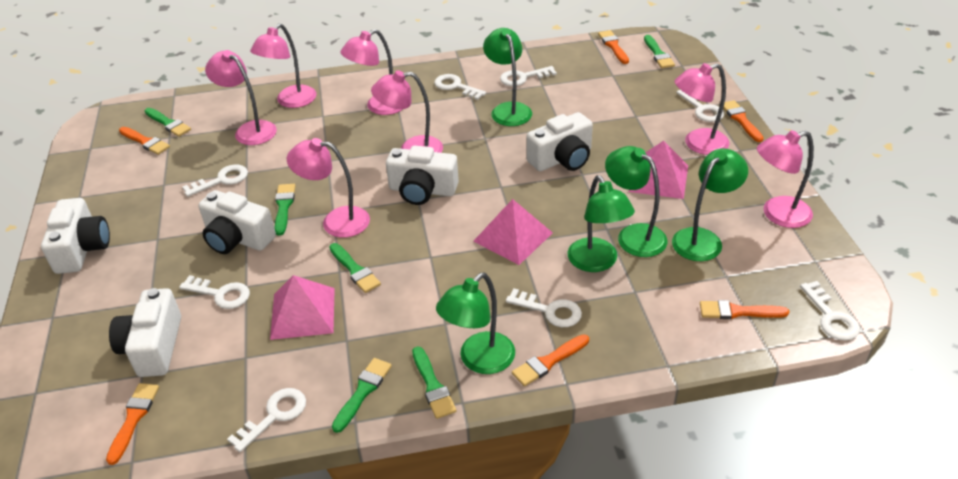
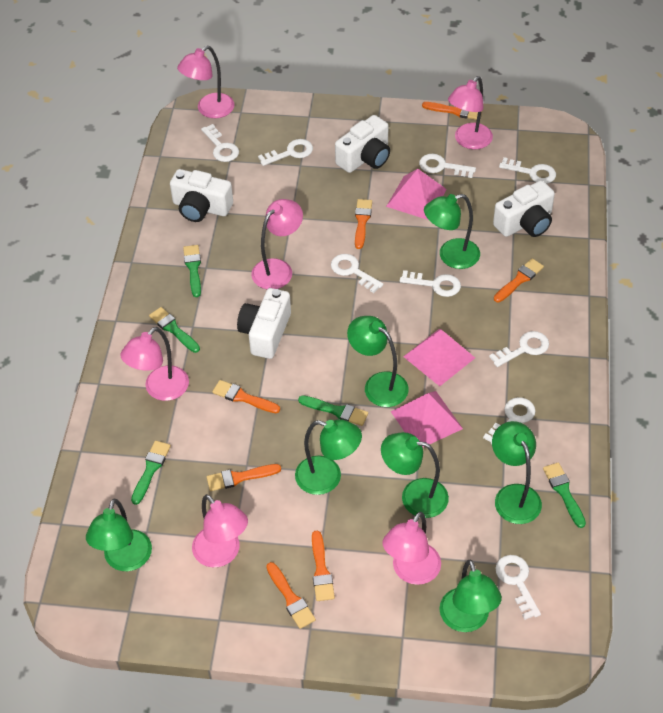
green brush: 6 -> 5
green lamp: 5 -> 7
orange brush: 6 -> 7
pink lamp: 7 -> 6
white camera: 5 -> 4
white key: 8 -> 9

